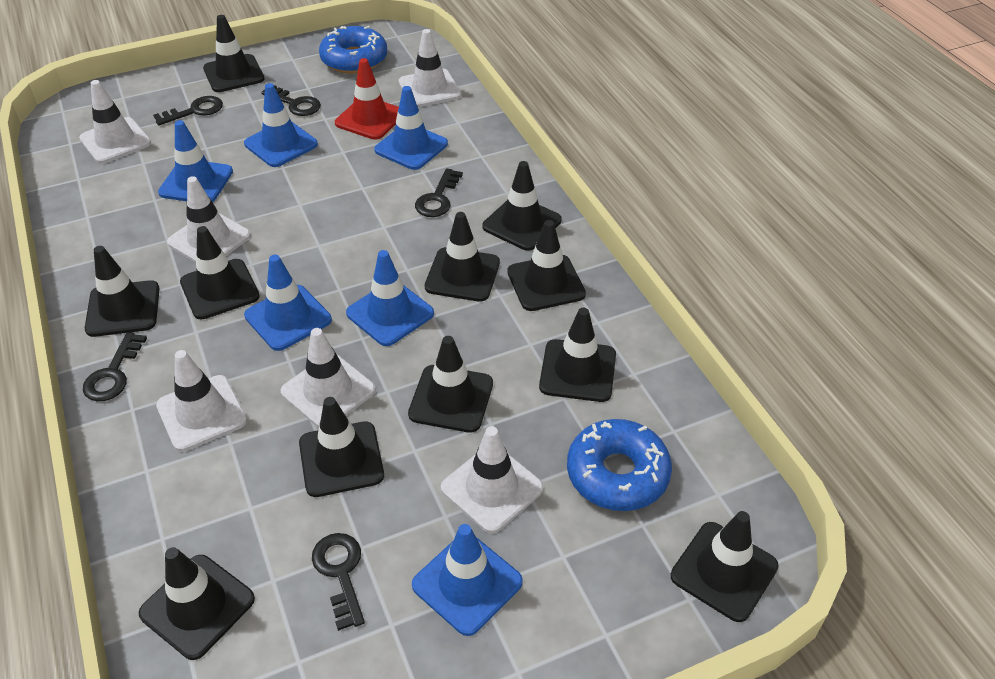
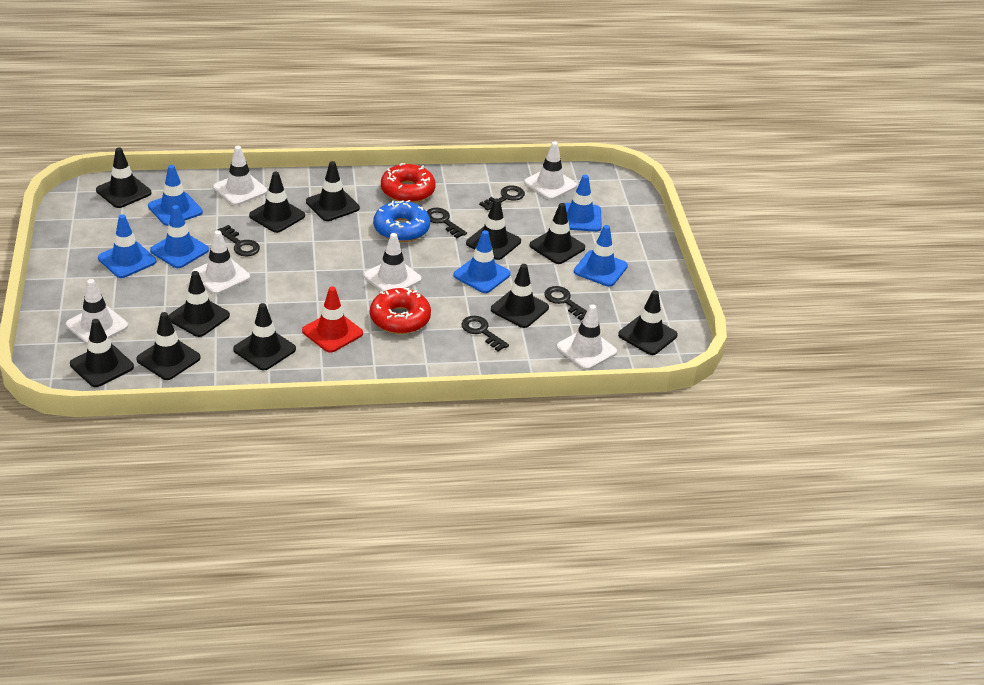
blue donut: 2 -> 1
red donut: 0 -> 2

